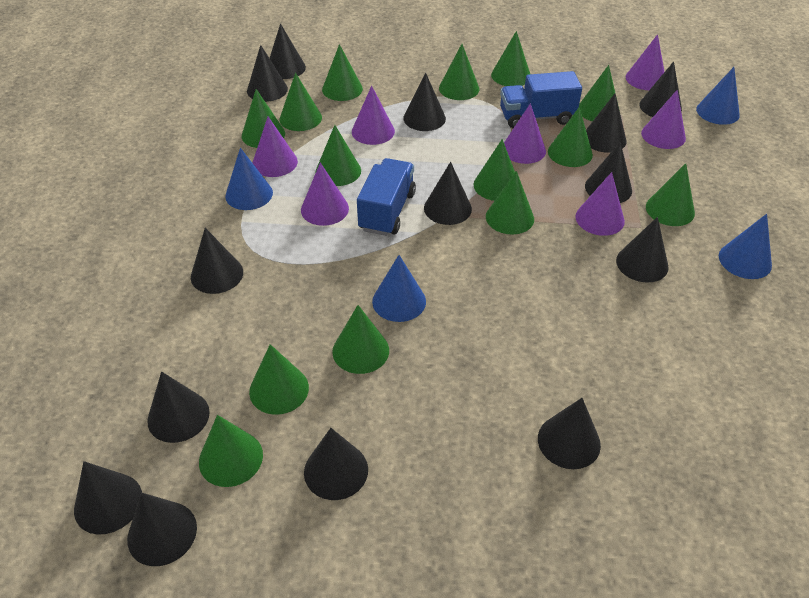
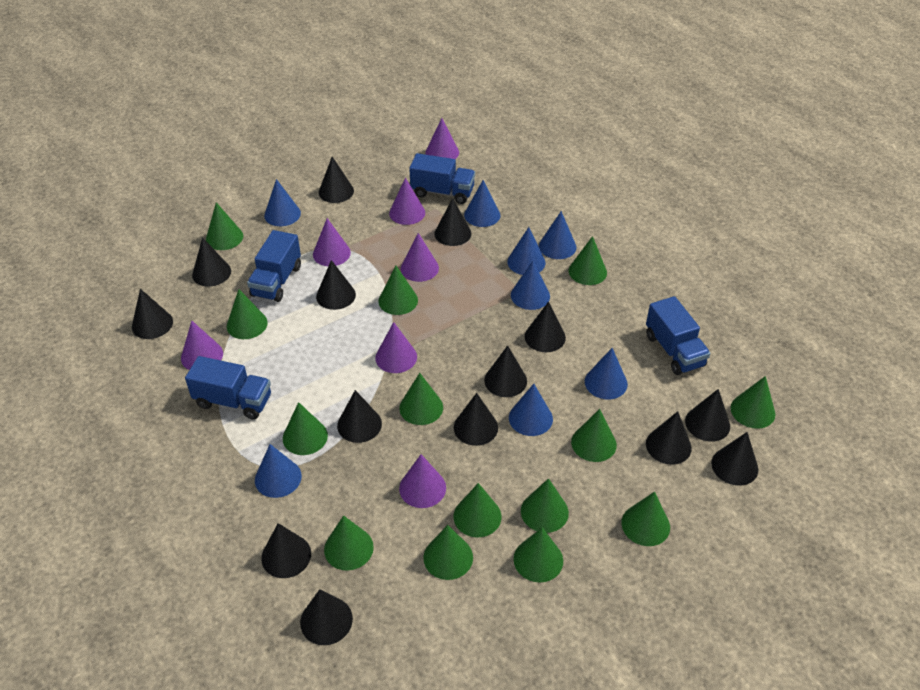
blue cone: 4 -> 8
blue truck: 2 -> 4

